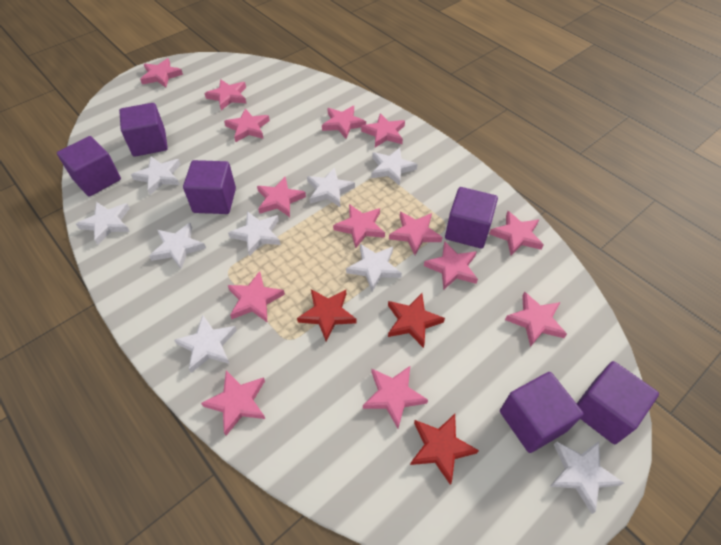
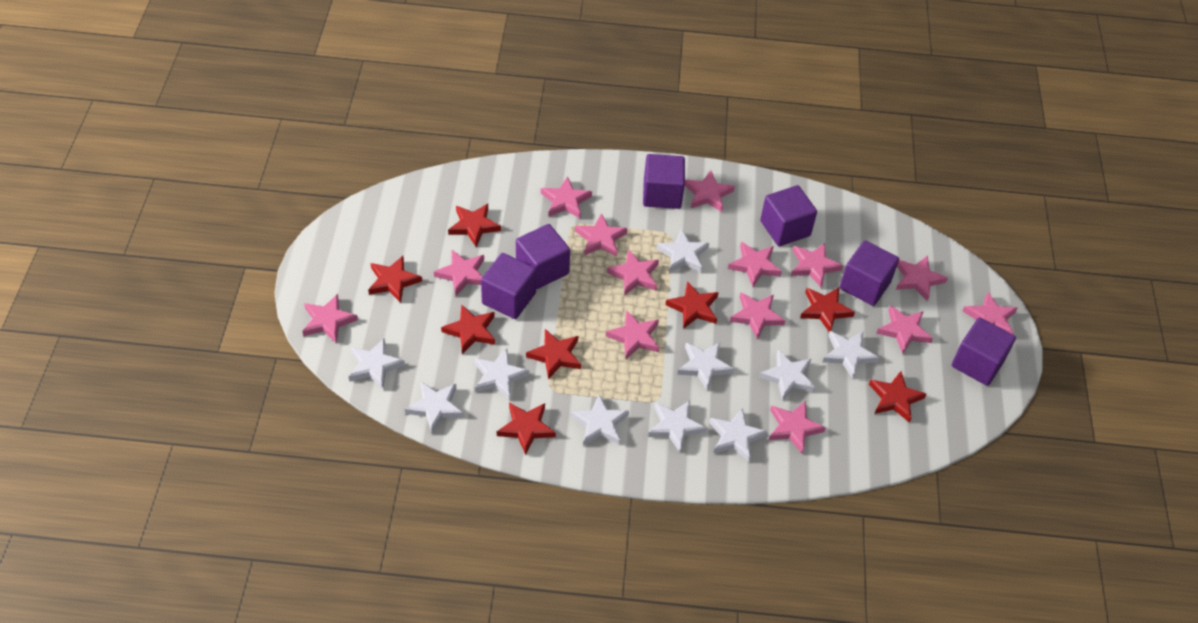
red star: 3 -> 8
white star: 9 -> 10

